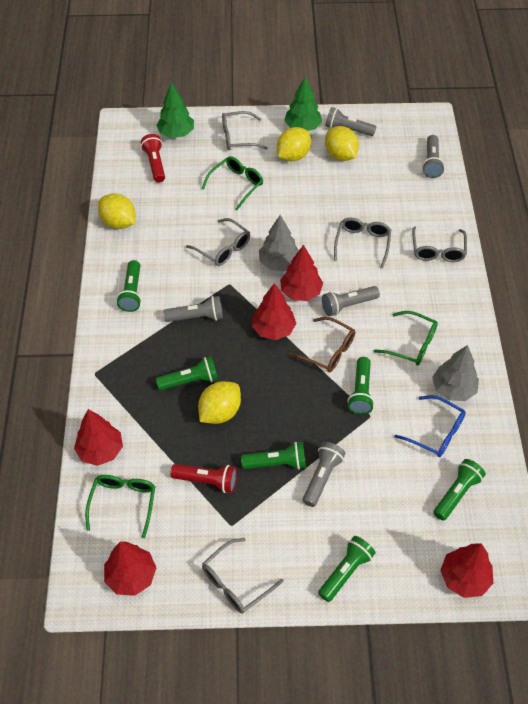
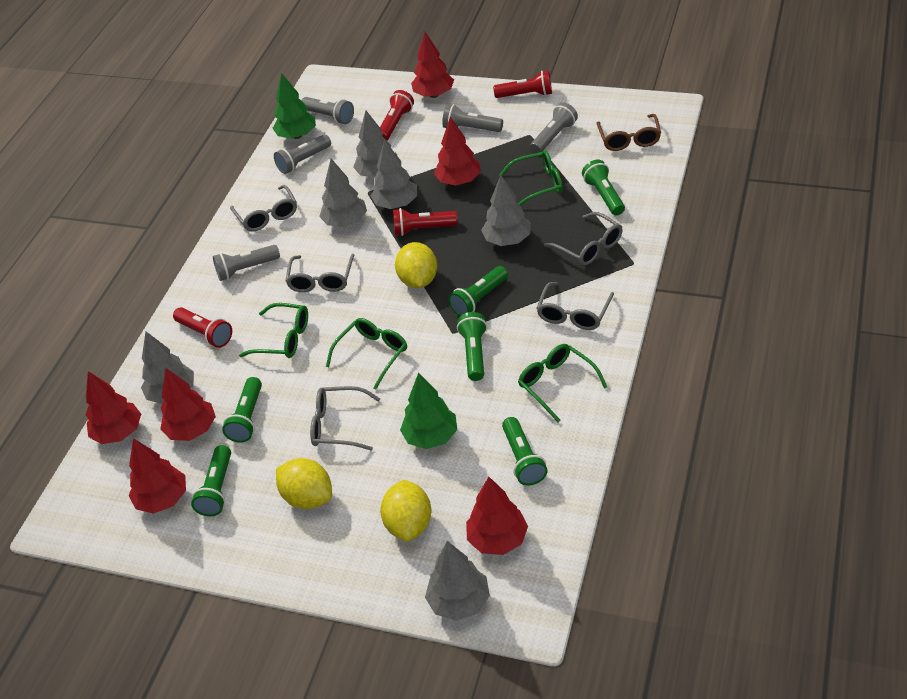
blue glasses: 1 -> 0
green glasses: 3 -> 4
grey tree: 2 -> 6
red flashlight: 2 -> 4
red tree: 5 -> 6
yellow lemon: 4 -> 3

